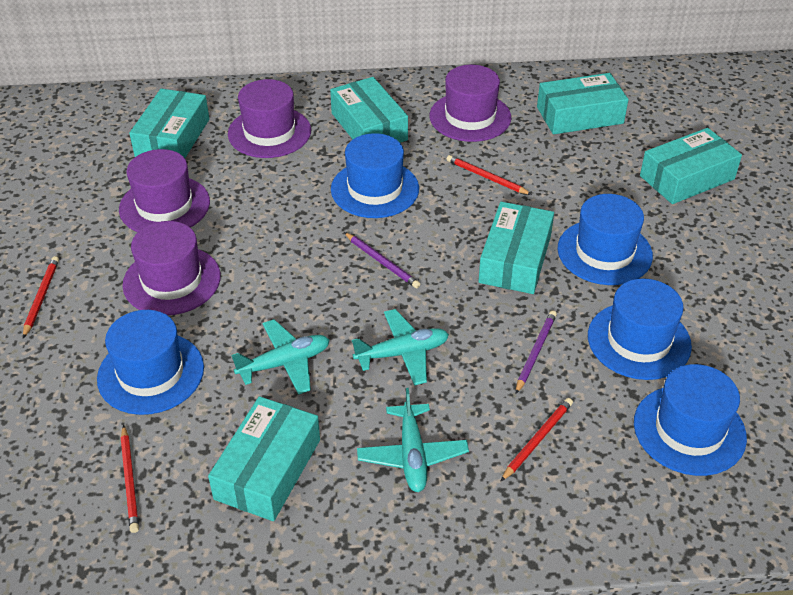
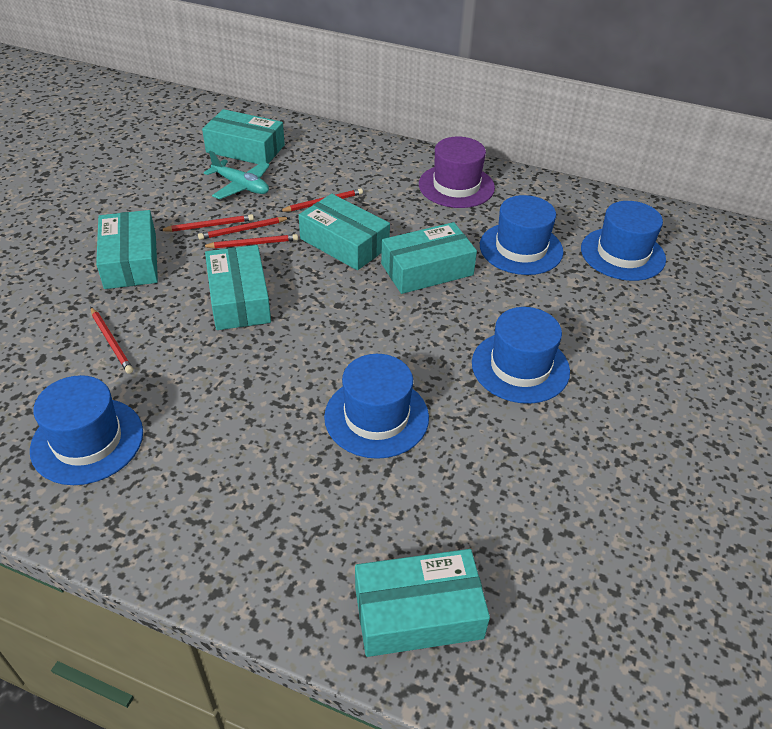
purple hat: 4 -> 1
purple pencil: 2 -> 0
red pencil: 4 -> 5
turquoise plane: 3 -> 1

